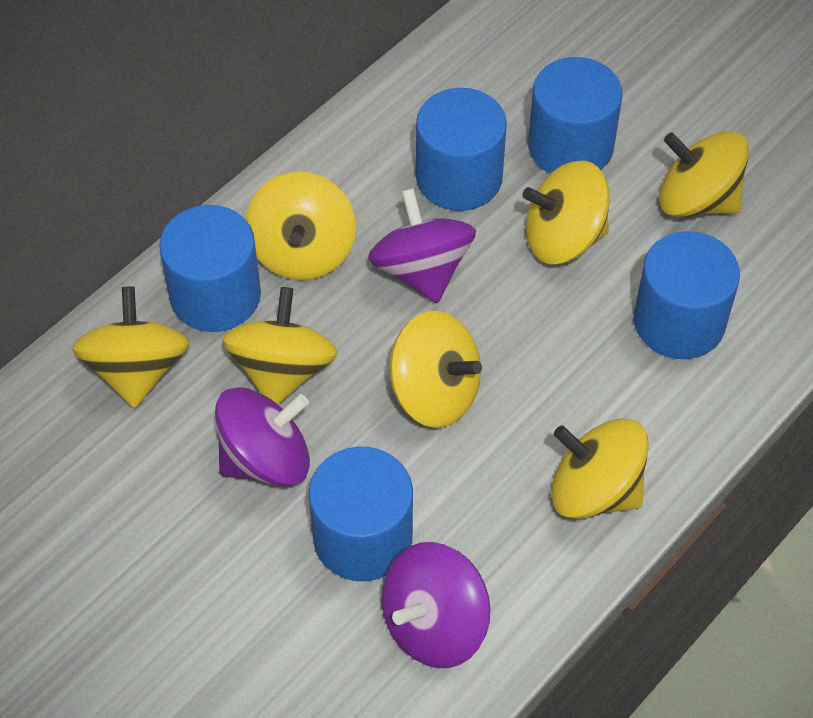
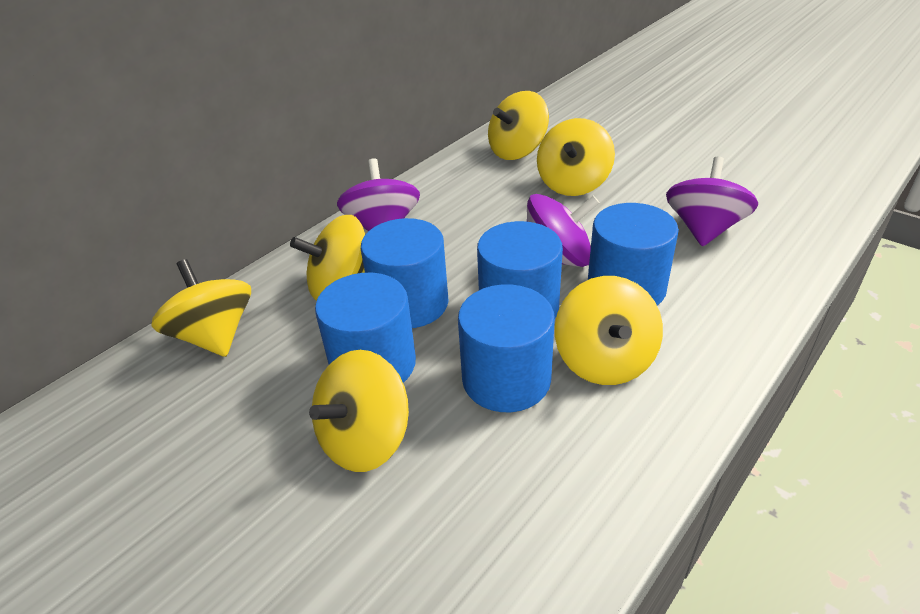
yellow spinning top: 7 -> 6

